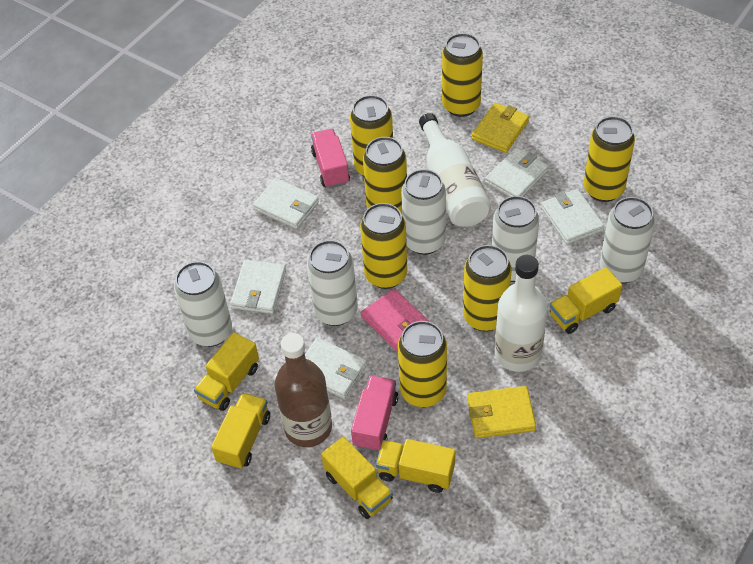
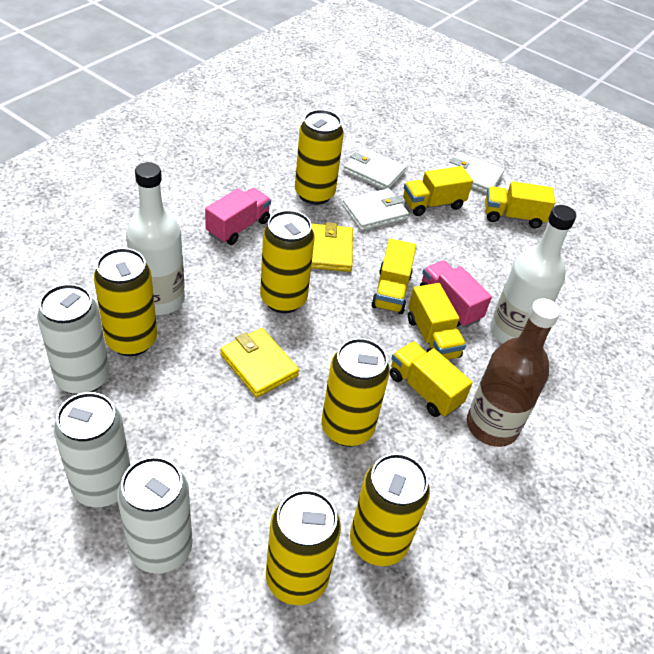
pink wallet: 1 -> 0
white can: 5 -> 3
white wallet: 5 -> 3
yellow can: 7 -> 6

